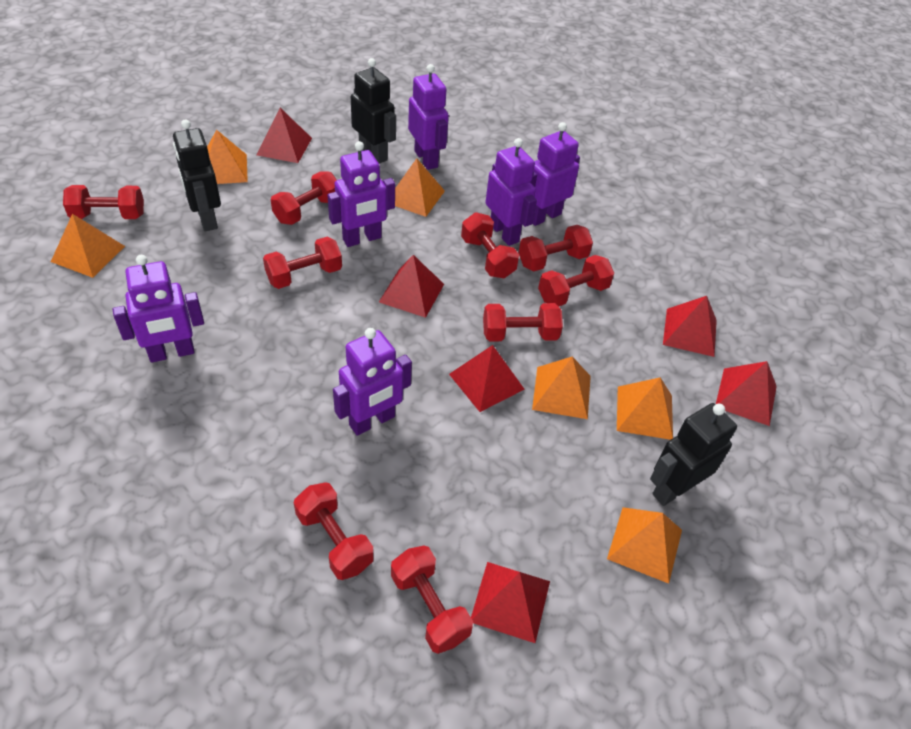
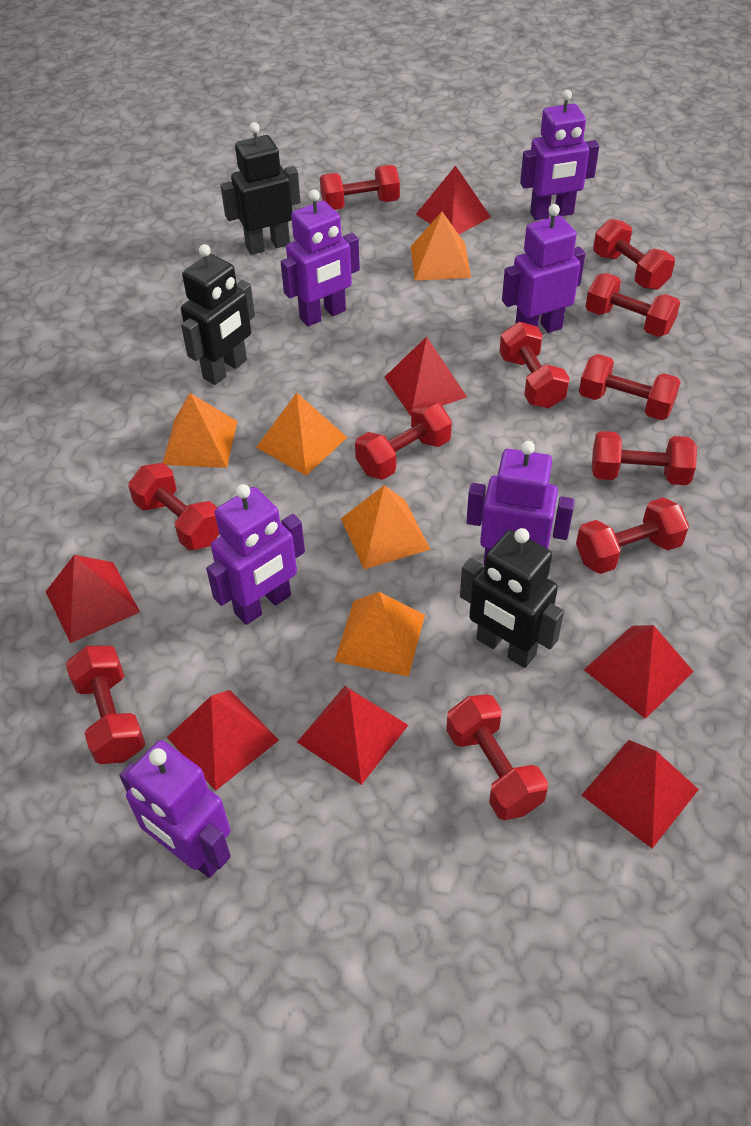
orange pyramid: 6 -> 5
red dumbbell: 9 -> 11
red pyramid: 6 -> 7

